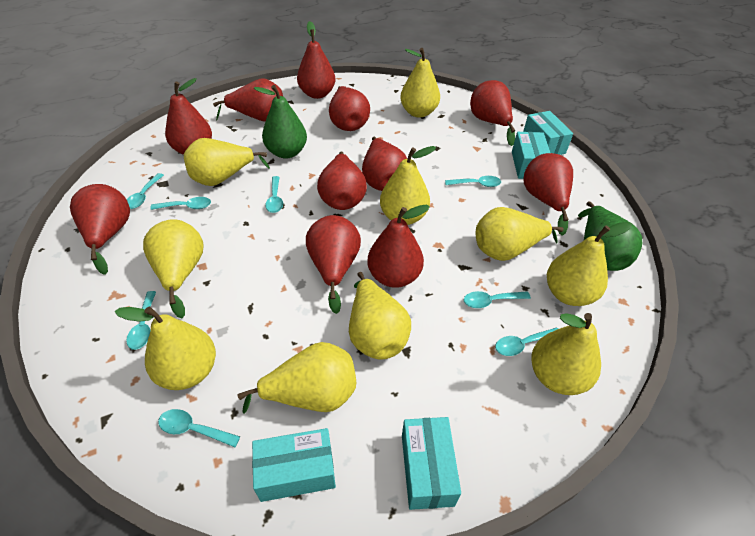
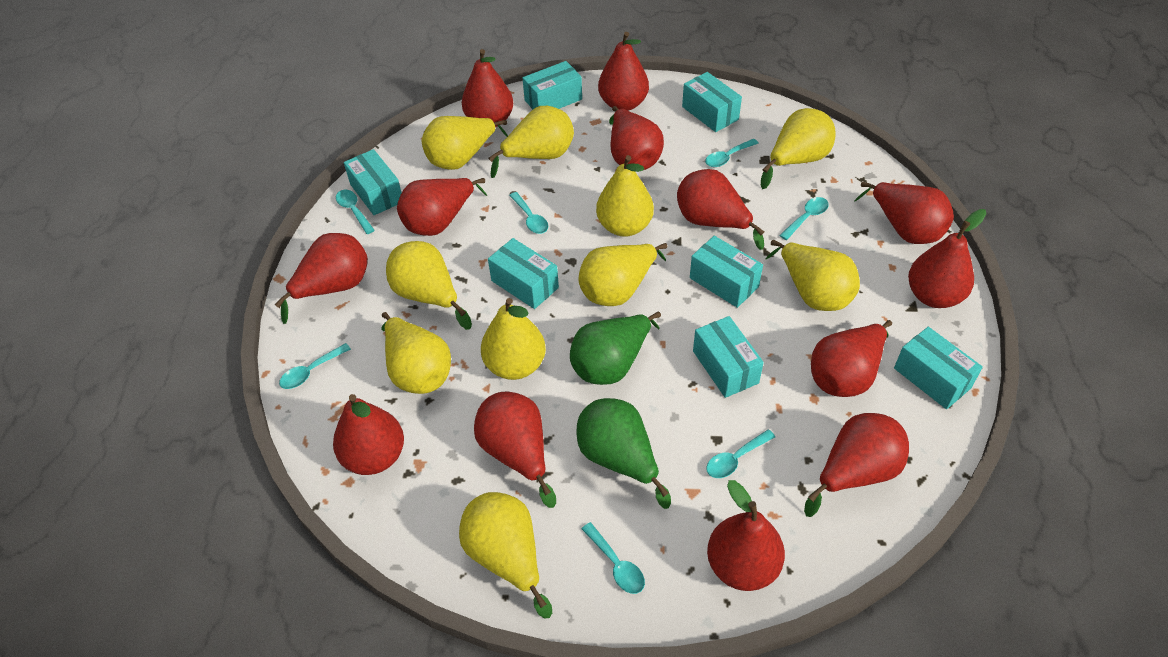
red pear: 11 -> 13
turquoise box: 4 -> 7
turquoise spoon: 8 -> 7

